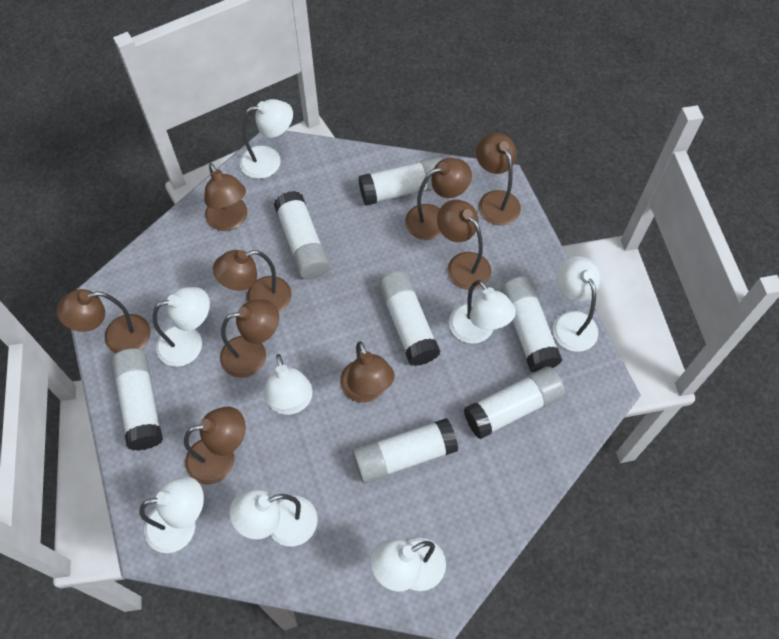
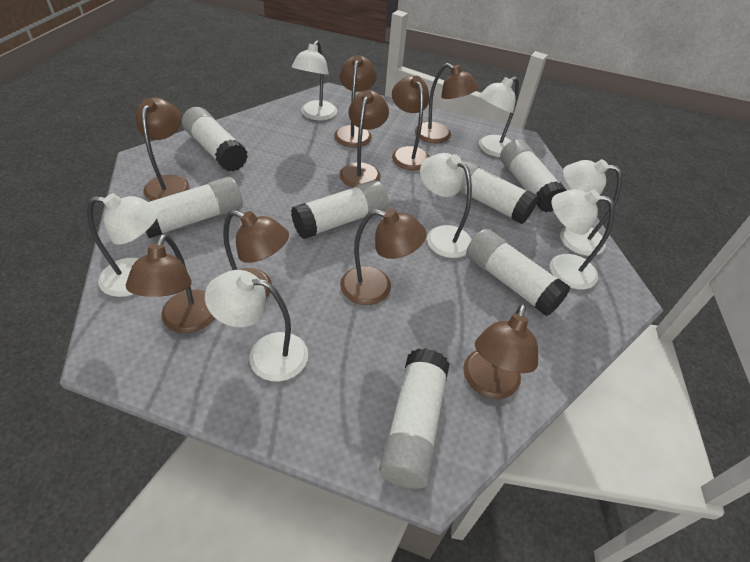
white lamp: 8 -> 7

